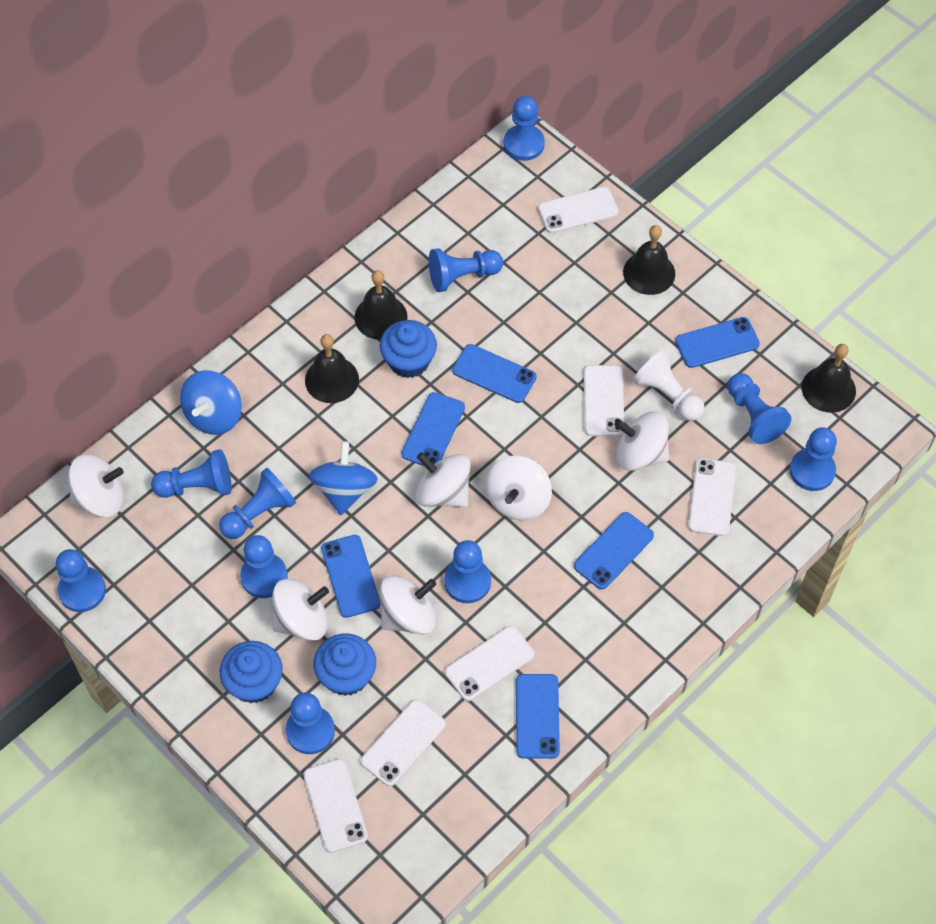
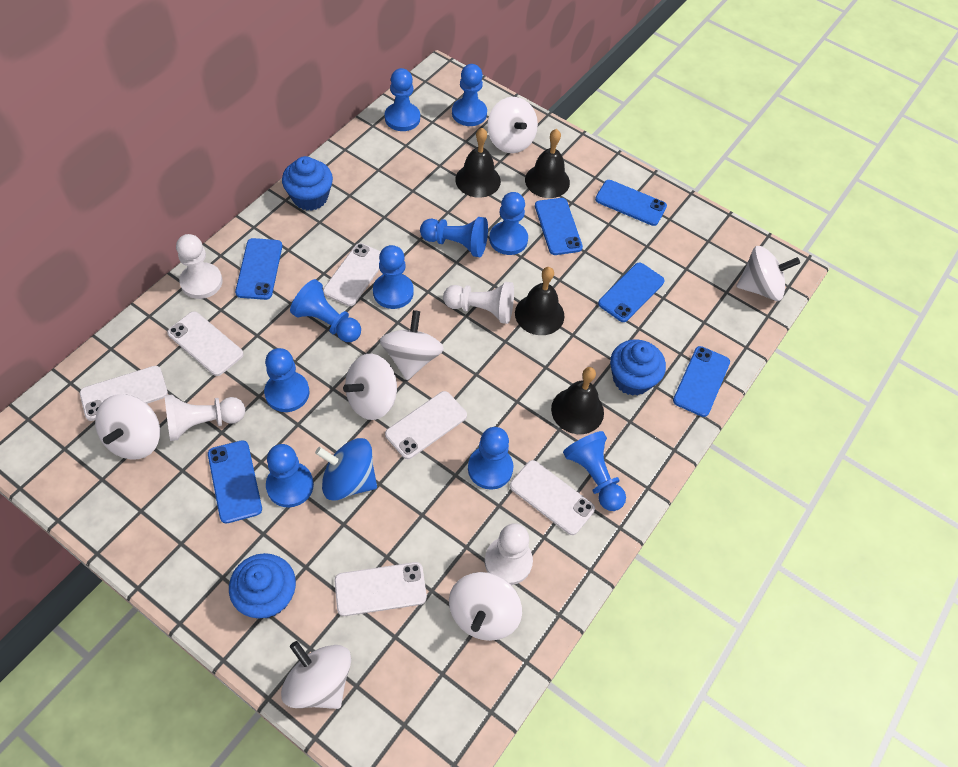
blue spinning top: 2 -> 1
white pawn: 1 -> 4
white spinning top: 6 -> 7

